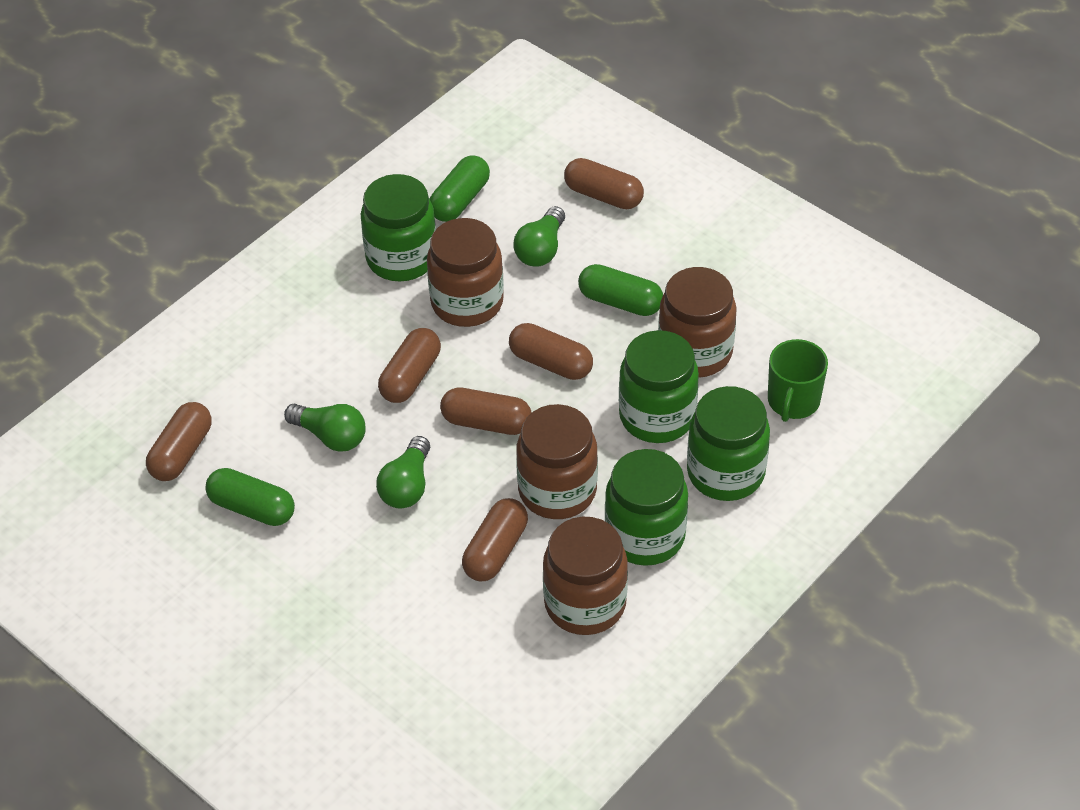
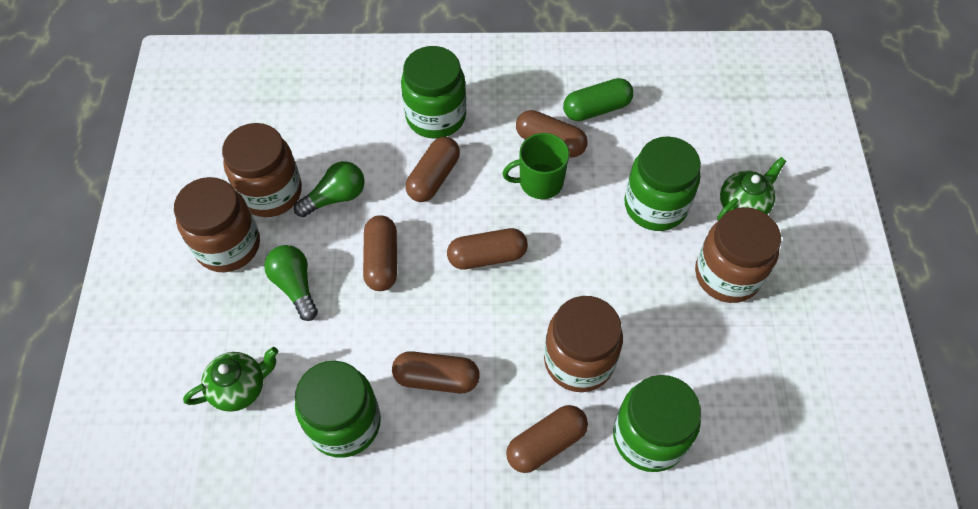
green capsule: 3 -> 1
green light bulb: 3 -> 2
green teapot: 0 -> 2

